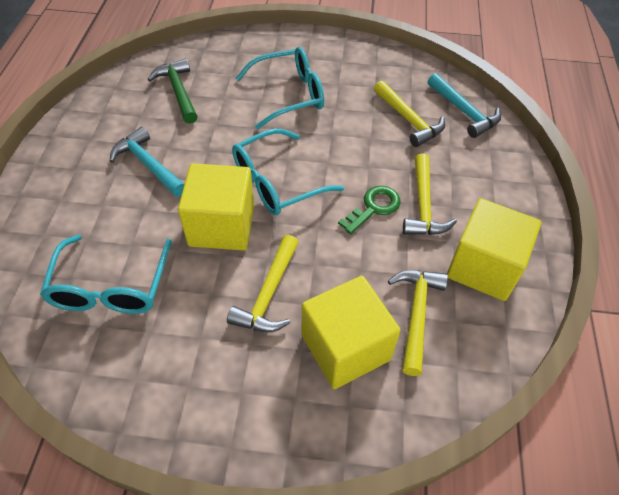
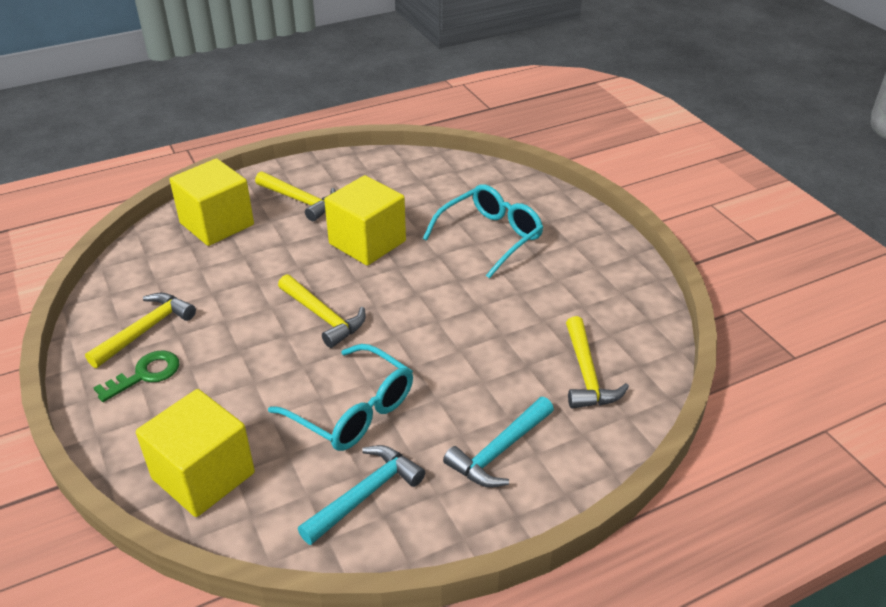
green hammer: 1 -> 0
turquoise glasses: 3 -> 2

